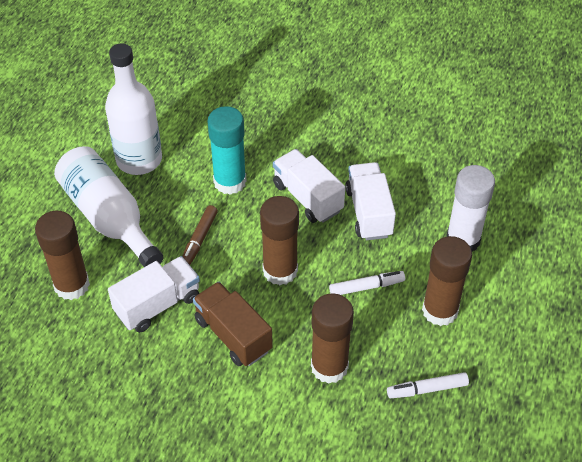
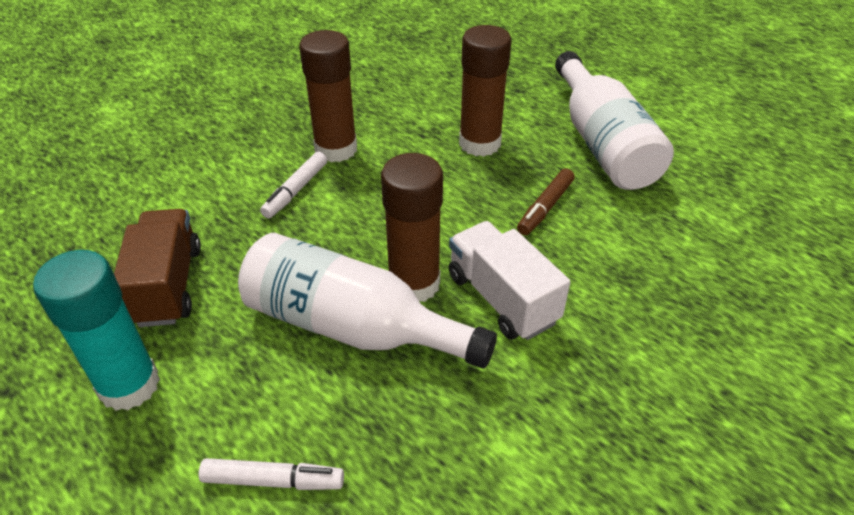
brown glue stick: 4 -> 3
white glue stick: 1 -> 0
white truck: 3 -> 1

